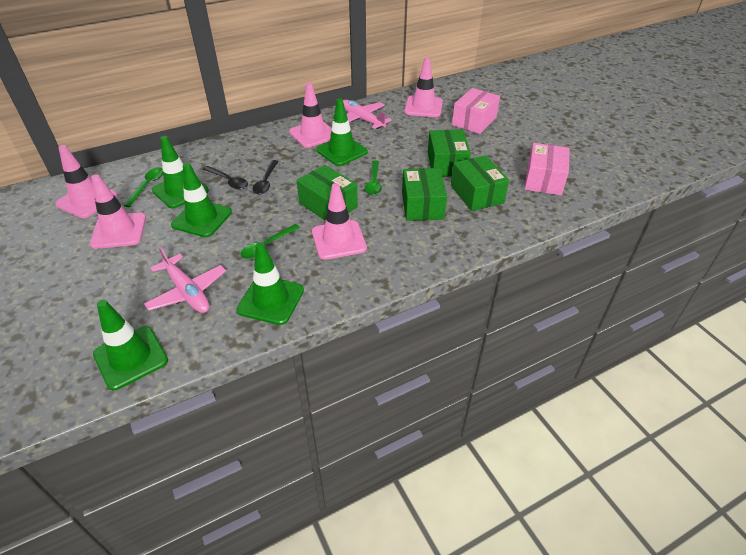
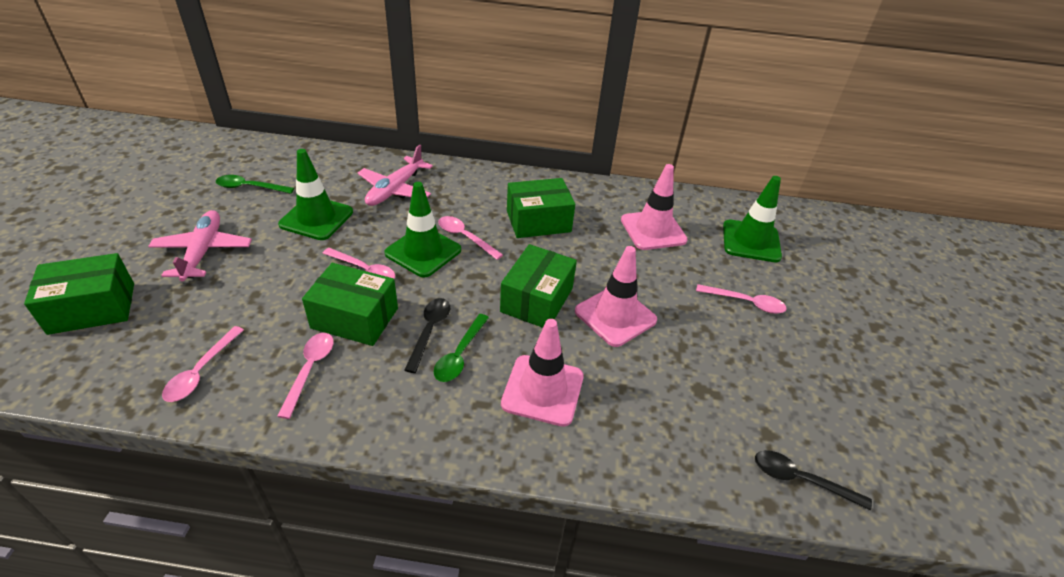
green spoon: 3 -> 2
green traffic cone: 5 -> 3
pink box: 2 -> 0
pink spoon: 0 -> 5
pink traffic cone: 5 -> 3

